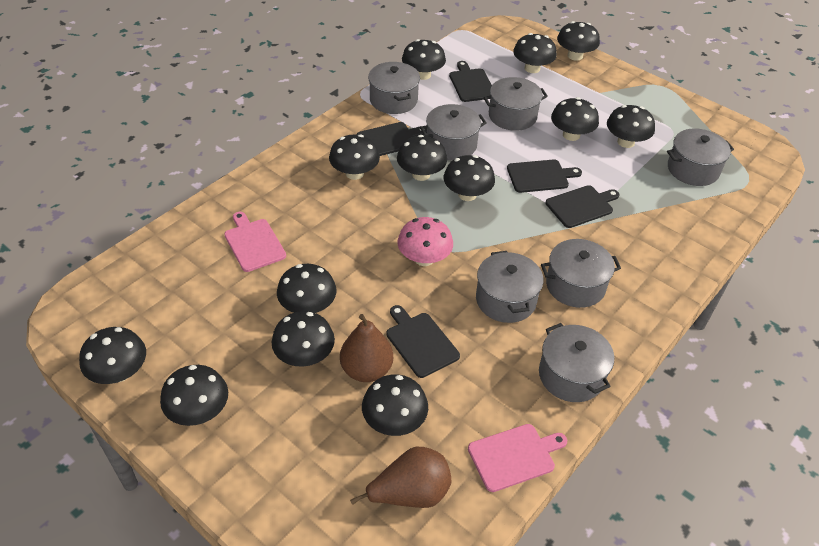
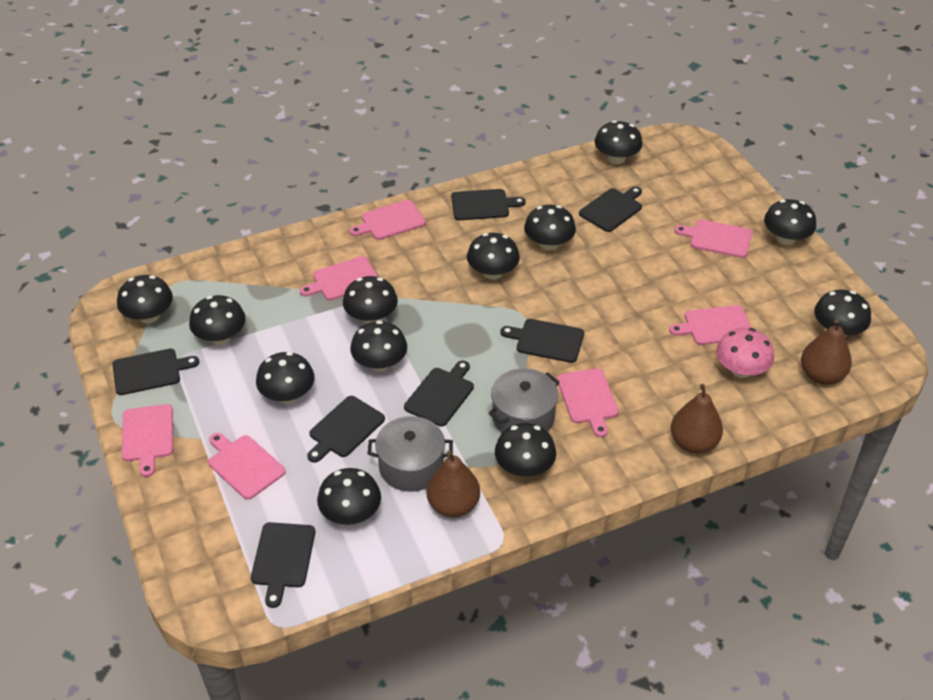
black cutting board: 5 -> 7
black mushroom: 13 -> 12
brown pear: 2 -> 3
grey pot: 7 -> 2
pink cutting board: 2 -> 7

